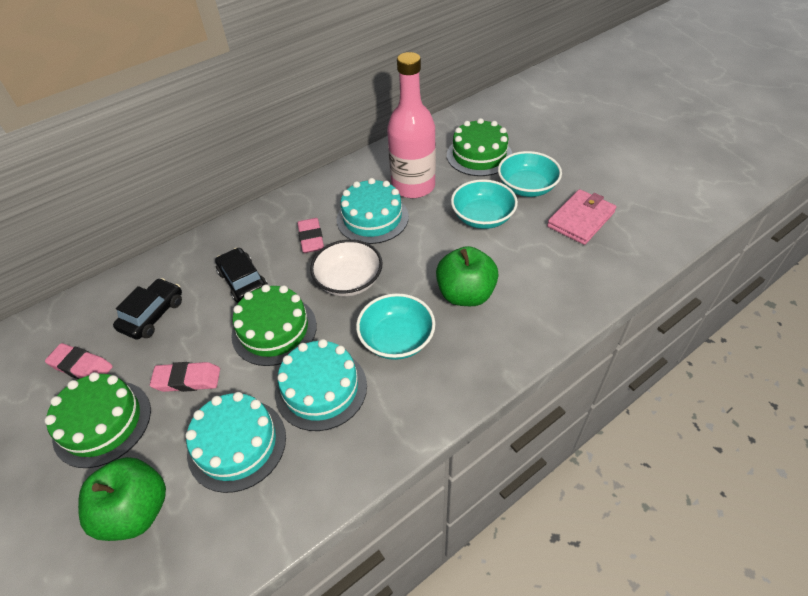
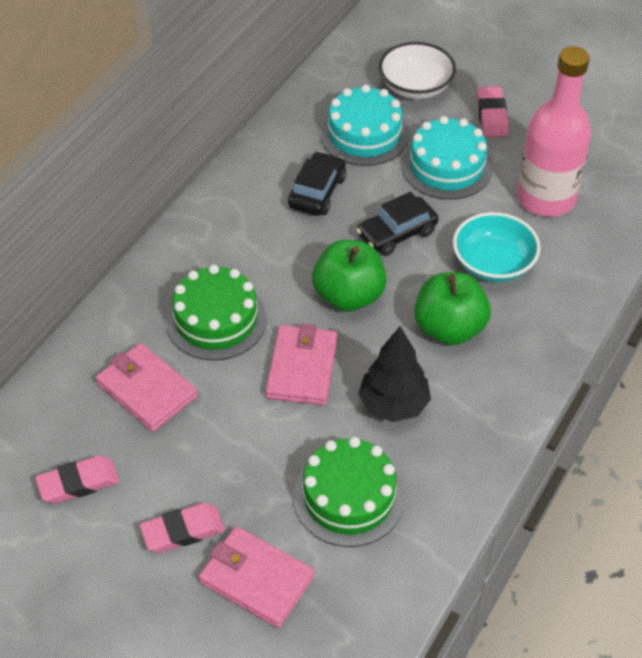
black tree: 0 -> 1
green cake: 3 -> 2
pink wallet: 1 -> 3
turquoise bowl: 3 -> 1
turquoise cake: 3 -> 2

